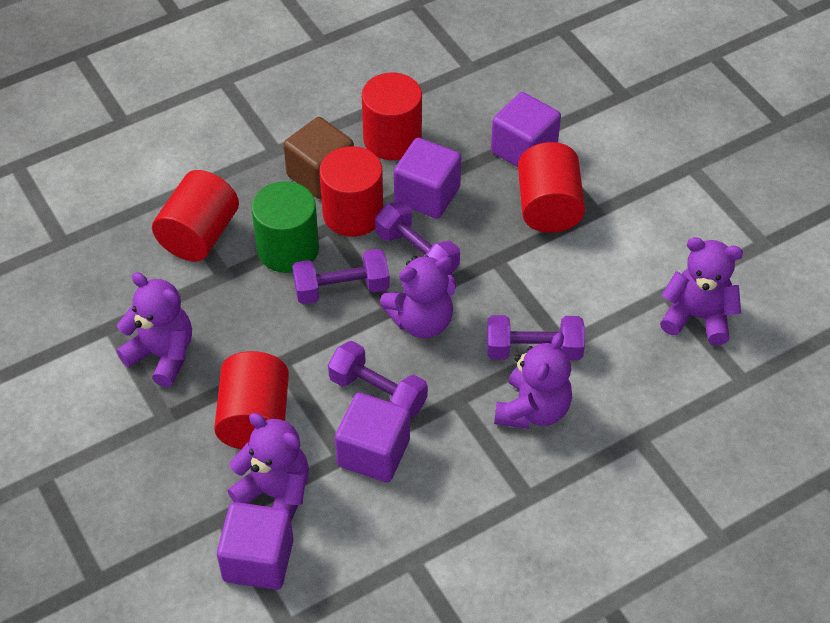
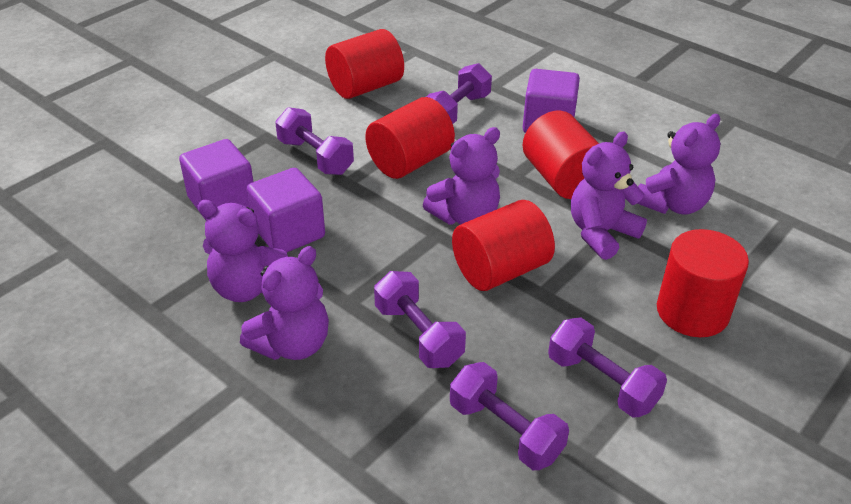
brown cube: 1 -> 0
green cylinder: 1 -> 0
purple cube: 4 -> 3
purple dumbbell: 4 -> 5

